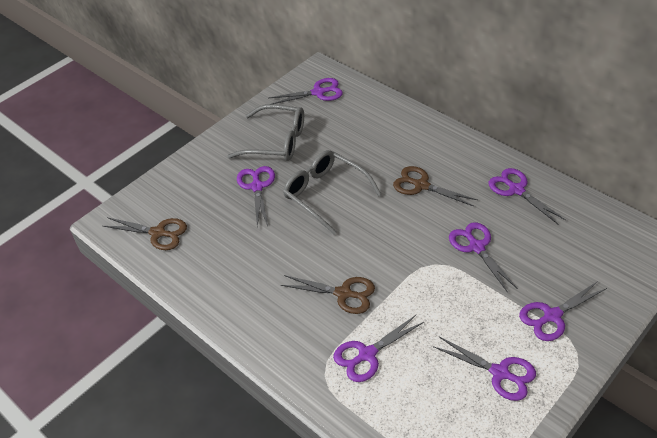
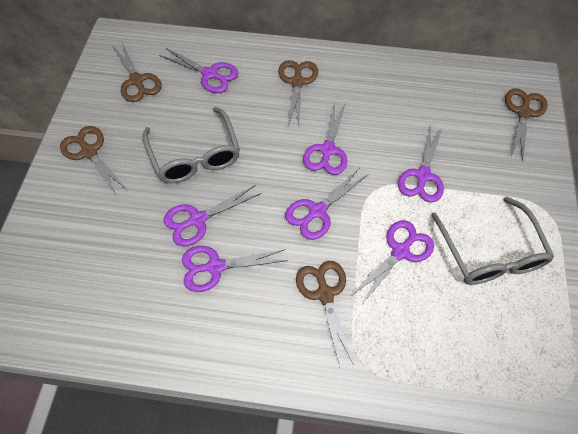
brown scissors: 3 -> 5

